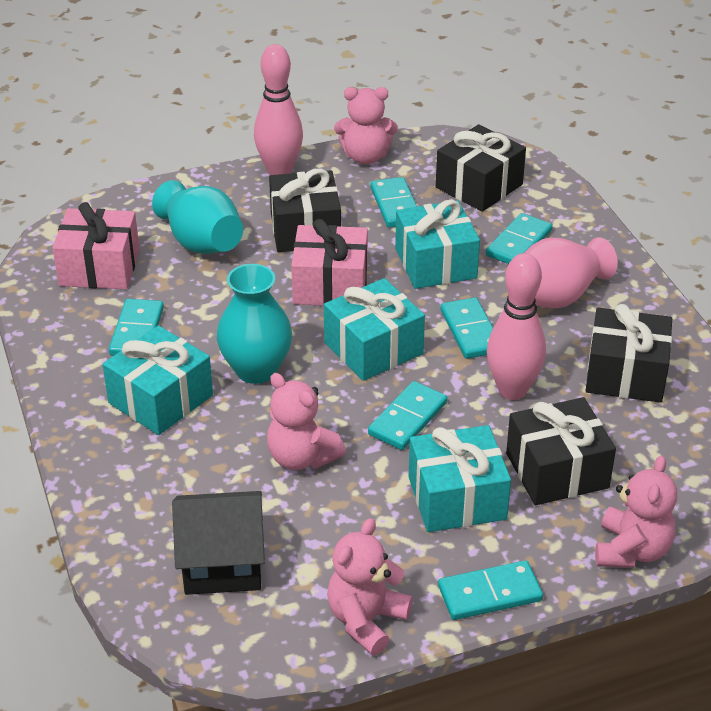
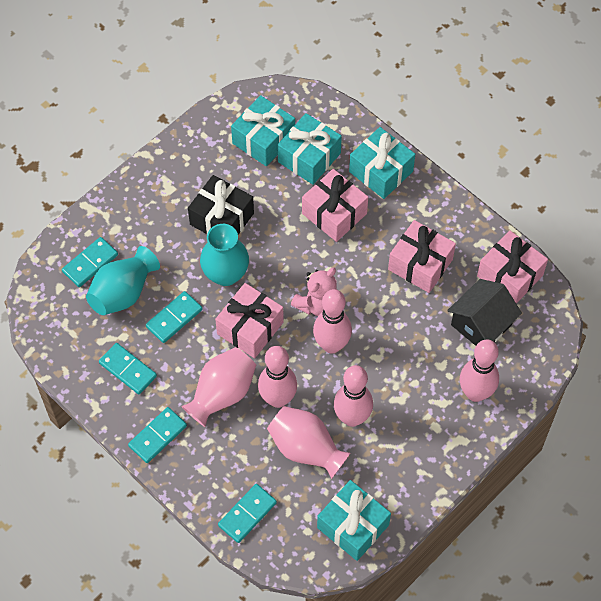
black gift: 4 -> 1
pink bowling pin: 2 -> 4
pink gift: 2 -> 4
pink teddy bear: 4 -> 1
pink vase: 1 -> 2
turquoise domino: 6 -> 5

